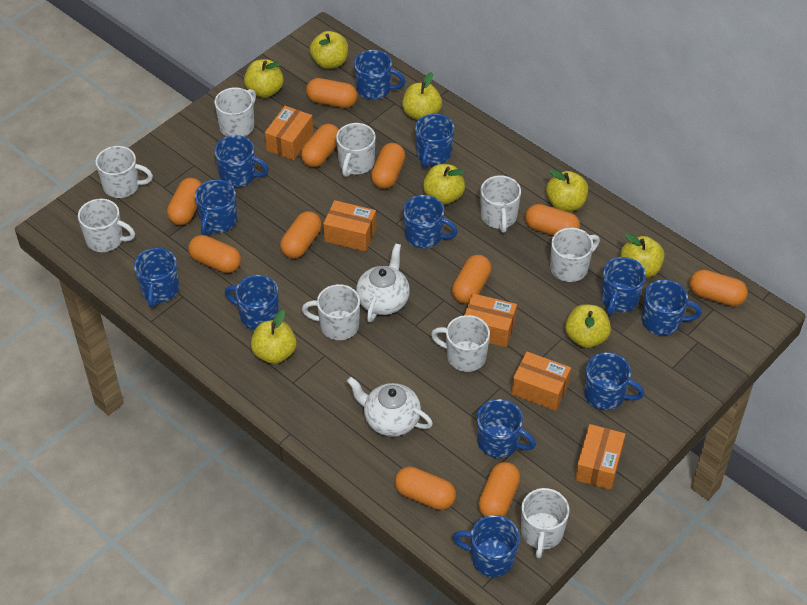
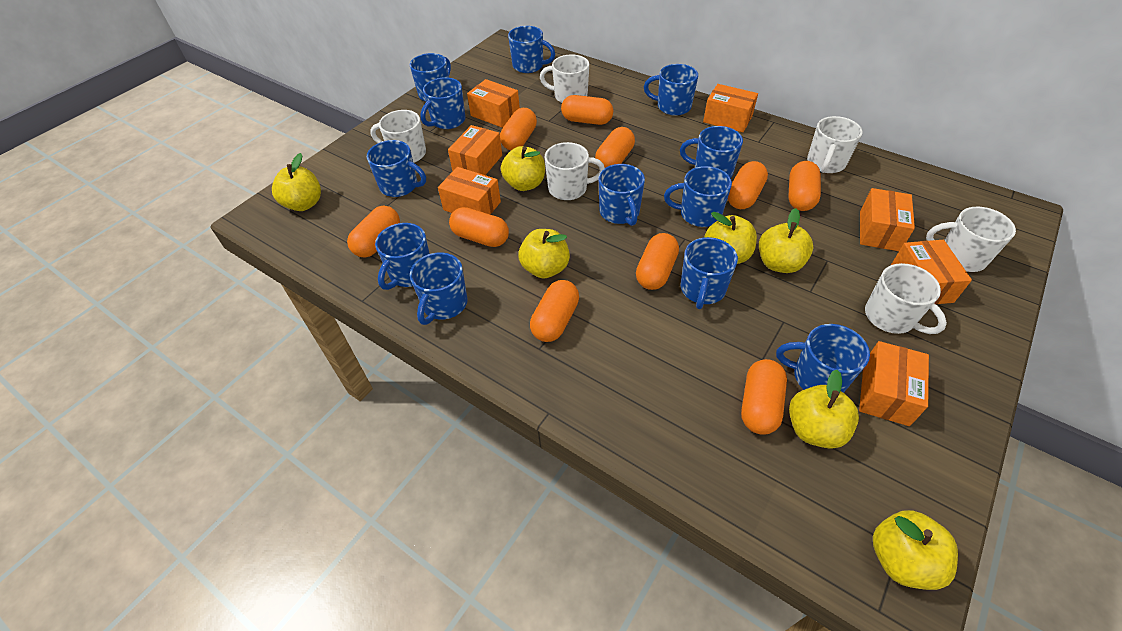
orange box: 5 -> 7
orange capsule: 11 -> 10
white mug: 9 -> 6
white teapot: 2 -> 0
yellow apple: 8 -> 7

